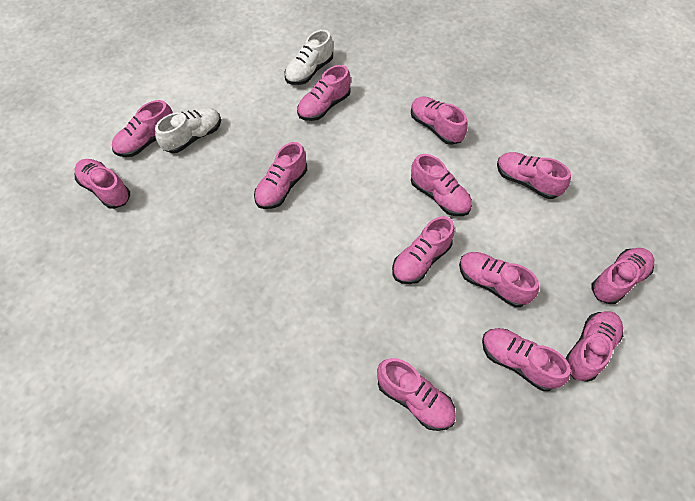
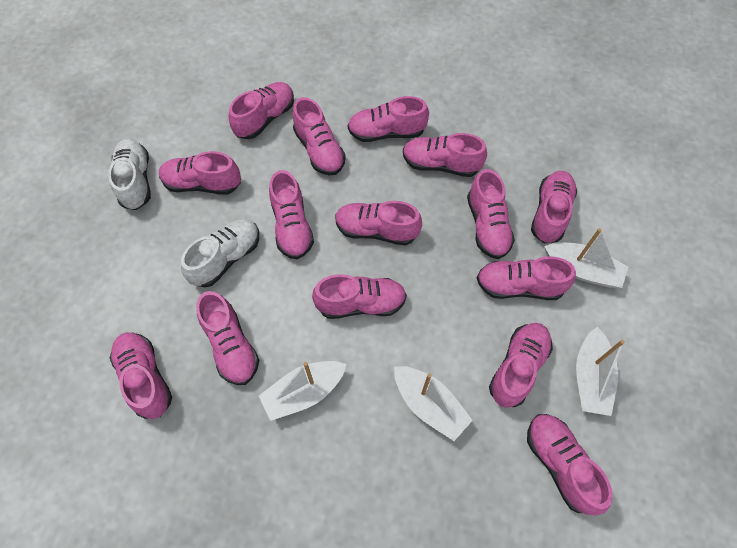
pink shoe: 13 -> 15
white boat: 0 -> 4

